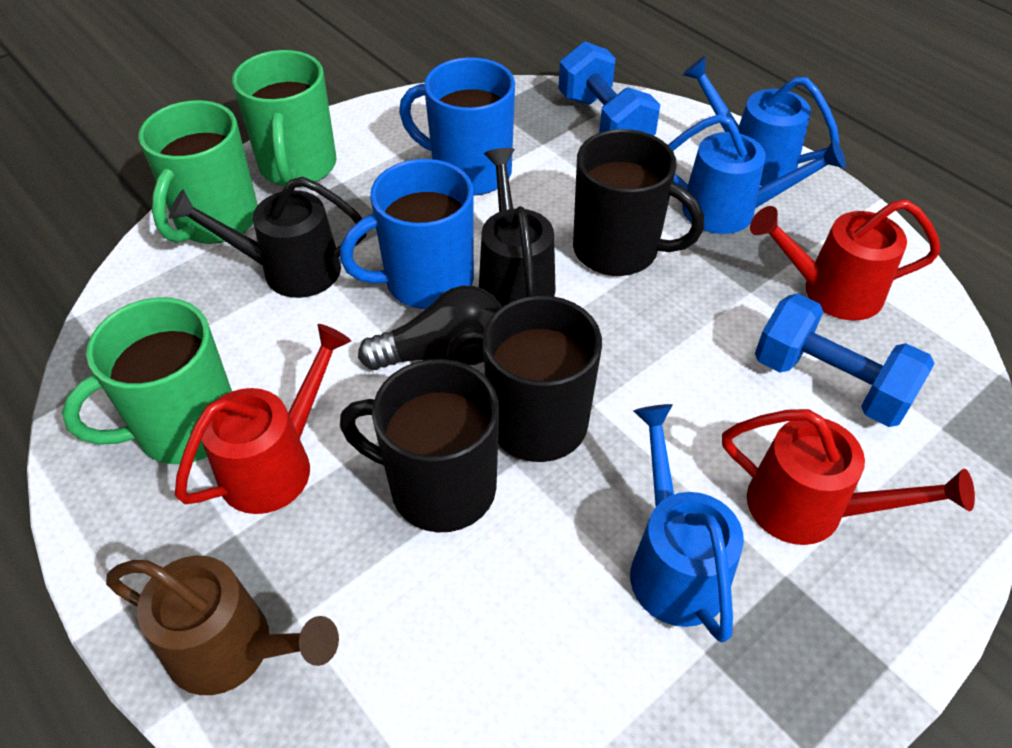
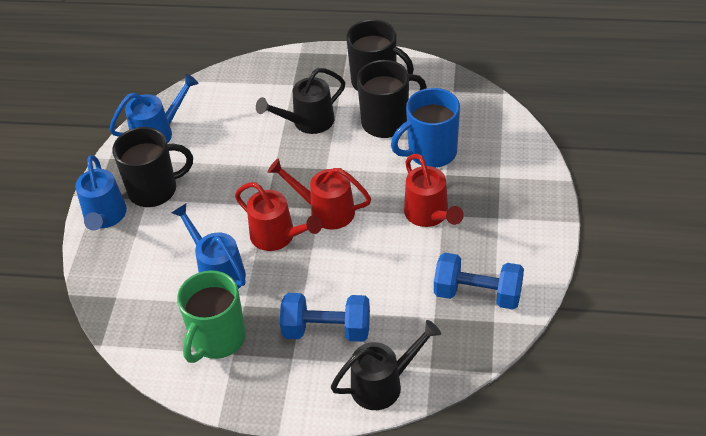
black light bulb: 1 -> 0
blue mug: 2 -> 1
brown watering can: 1 -> 0
green mug: 3 -> 1

